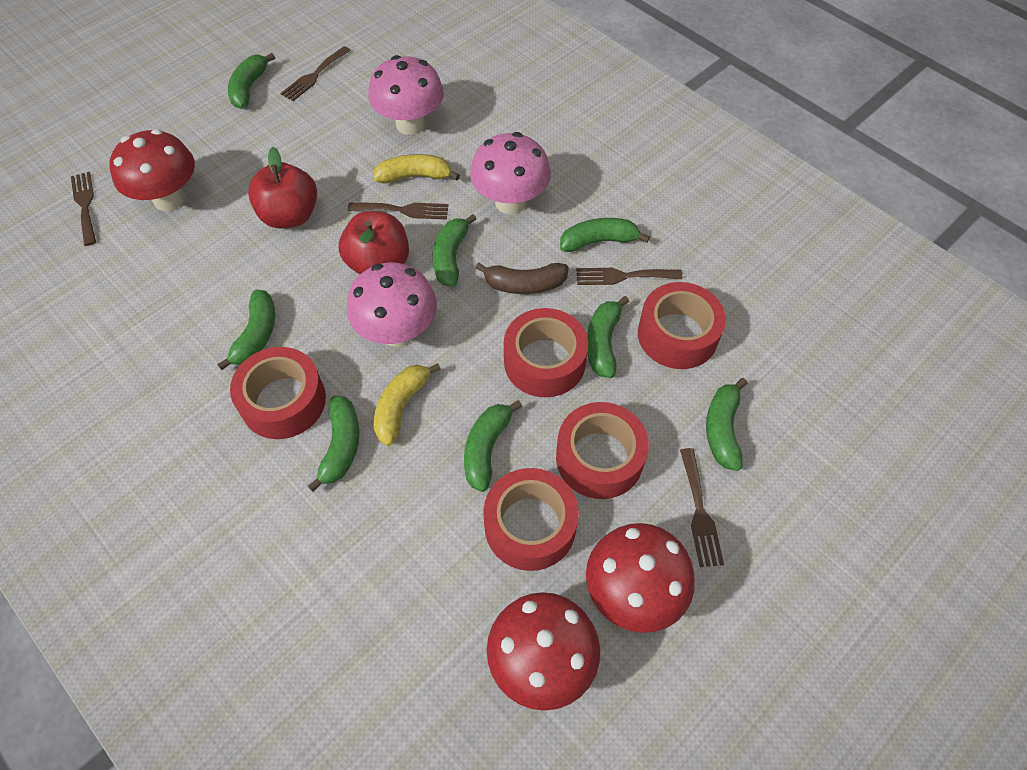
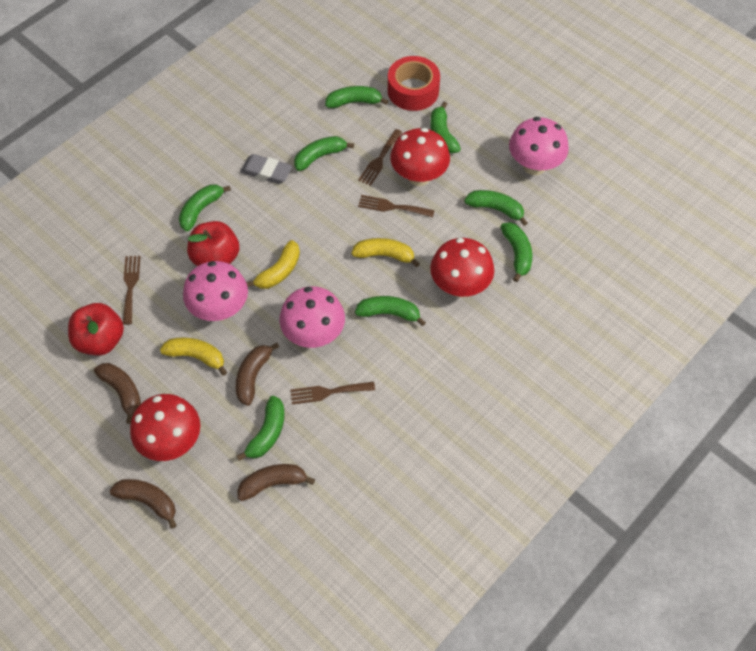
brown banana: 1 -> 4
brown fork: 5 -> 4
grey eraser: 0 -> 1
red tape: 5 -> 1
yellow banana: 2 -> 3

